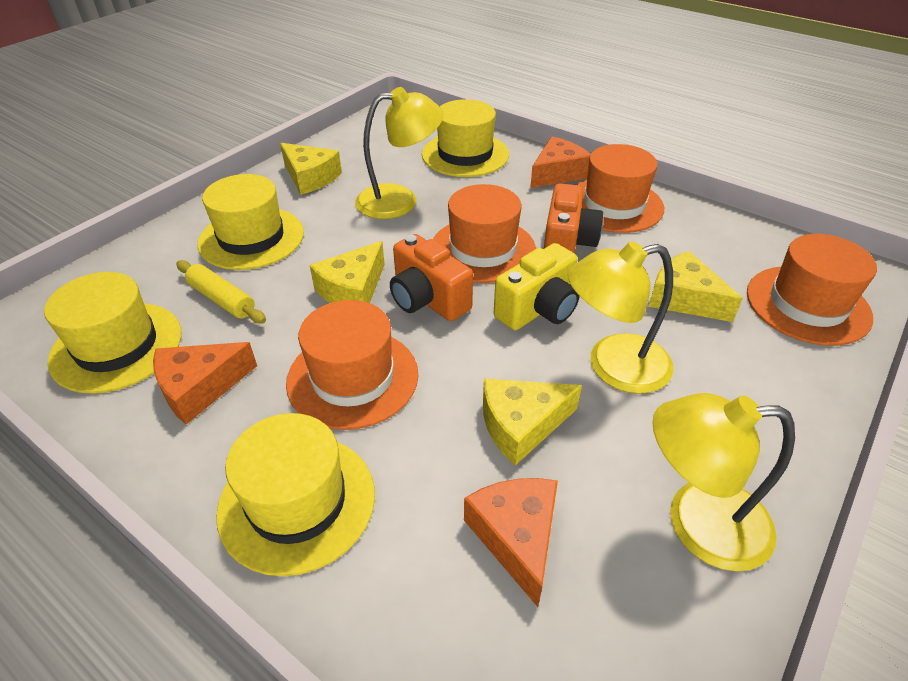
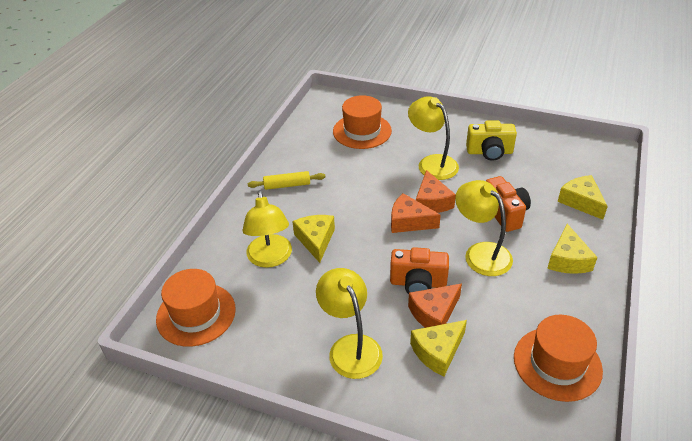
orange hat: 4 -> 3
yellow hat: 4 -> 0
yellow lamp: 3 -> 4

